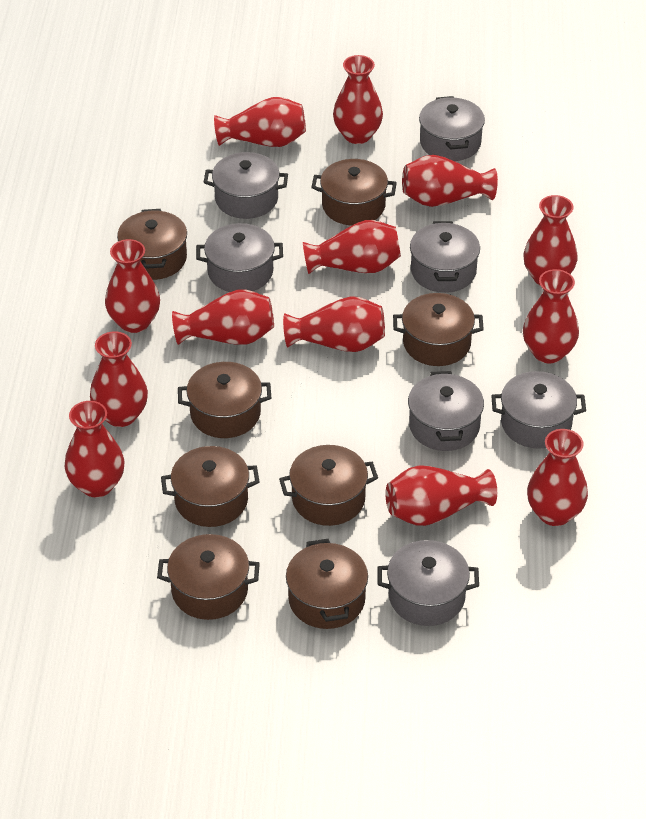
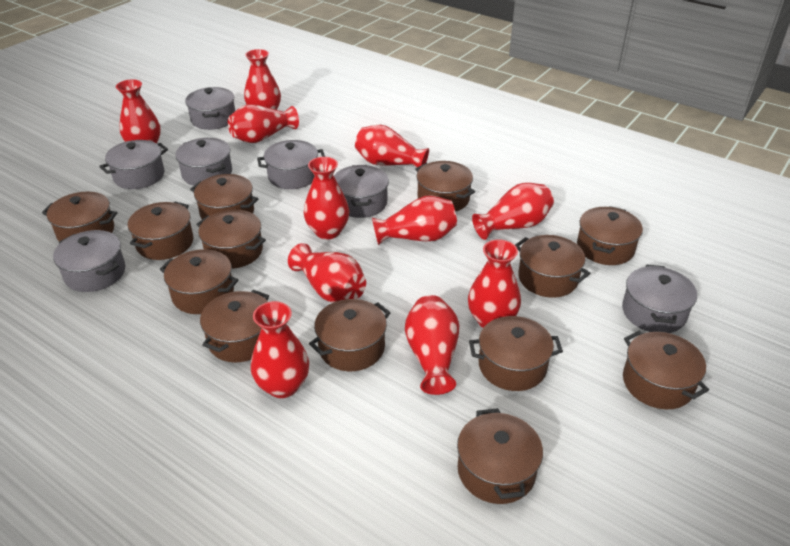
brown pot: 8 -> 13
red vase: 13 -> 11

